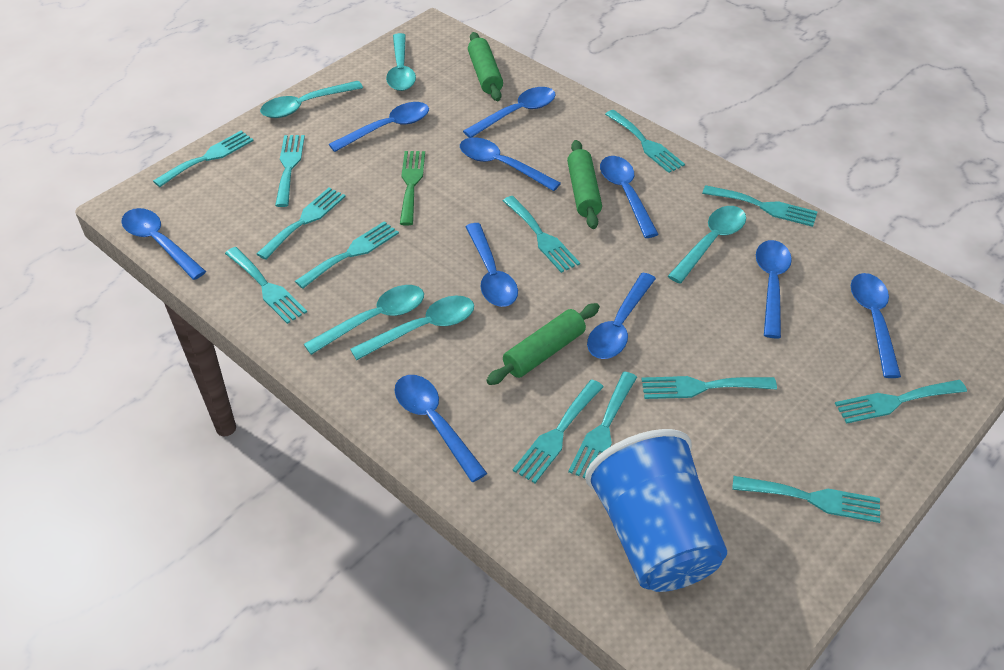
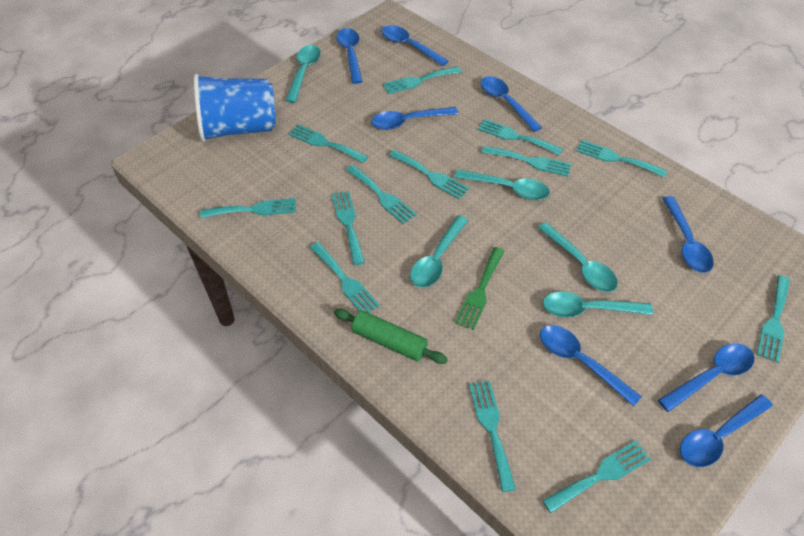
blue spoon: 10 -> 8
green rolling pin: 3 -> 1

